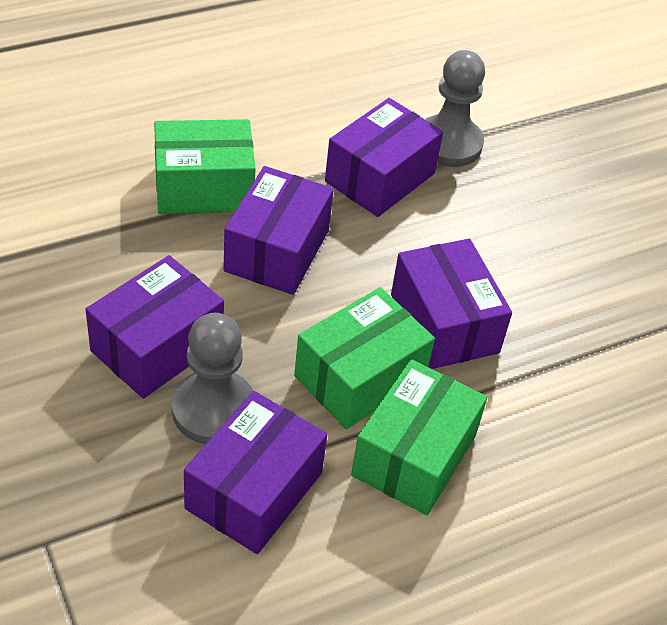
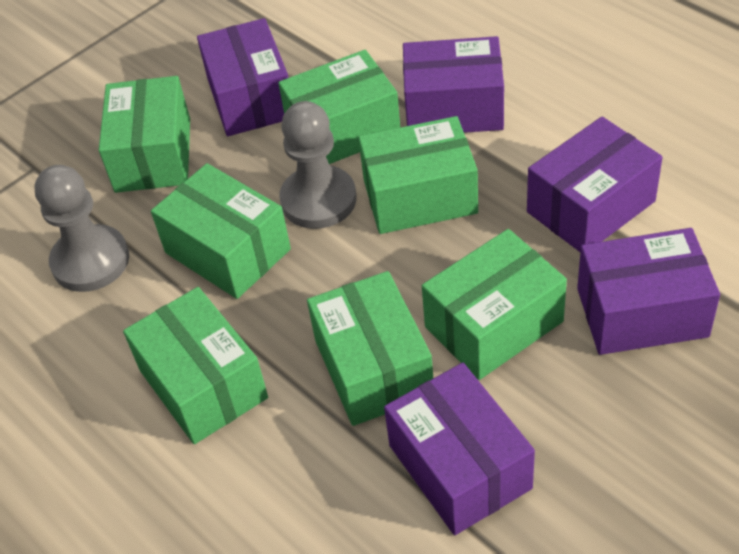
green box: 3 -> 7

